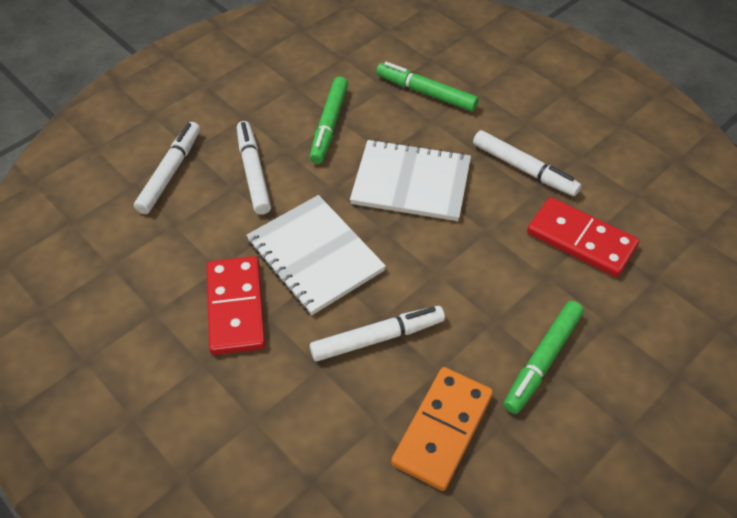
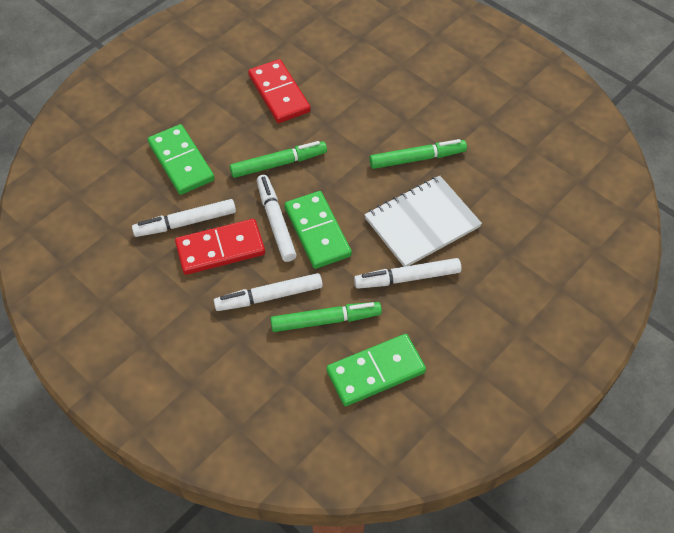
green domino: 0 -> 3
orange domino: 1 -> 0
white notebook: 2 -> 1

